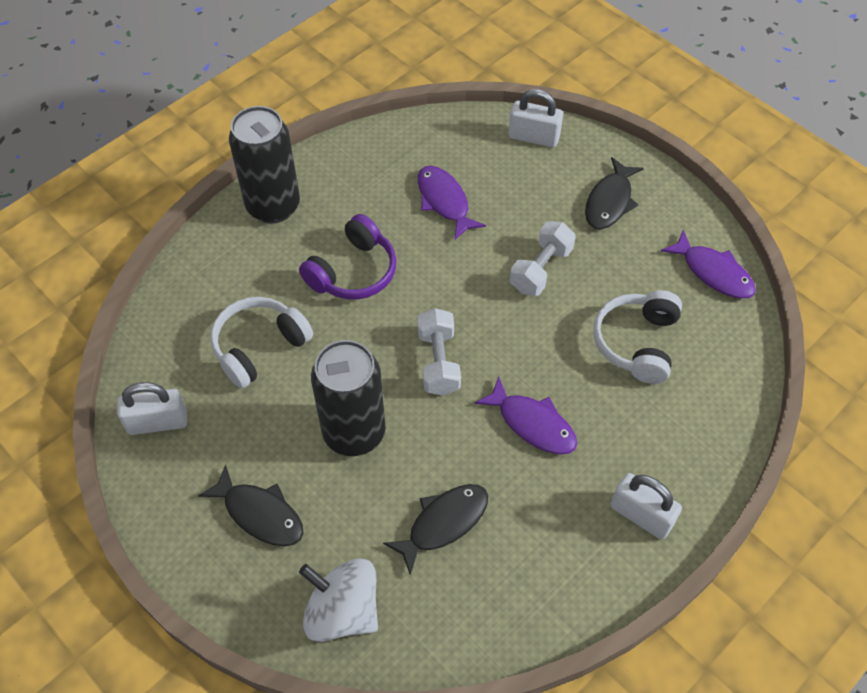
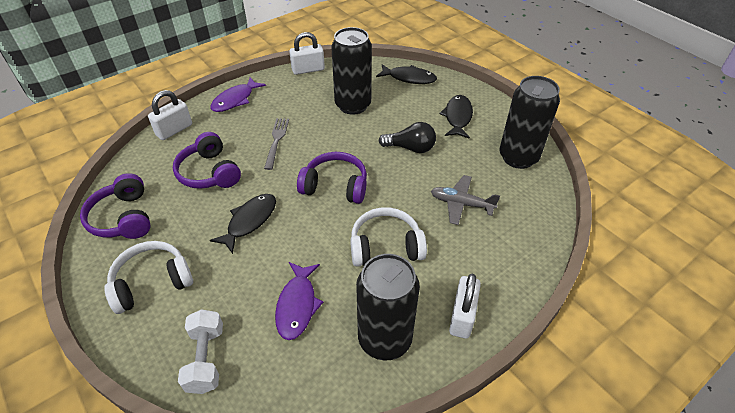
black can: 2 -> 3
black light bulb: 0 -> 1
grey fork: 0 -> 1
grey plane: 0 -> 1
purple fish: 3 -> 2
purple headphones: 1 -> 3
white dumbbell: 2 -> 1
white spinning top: 1 -> 0

